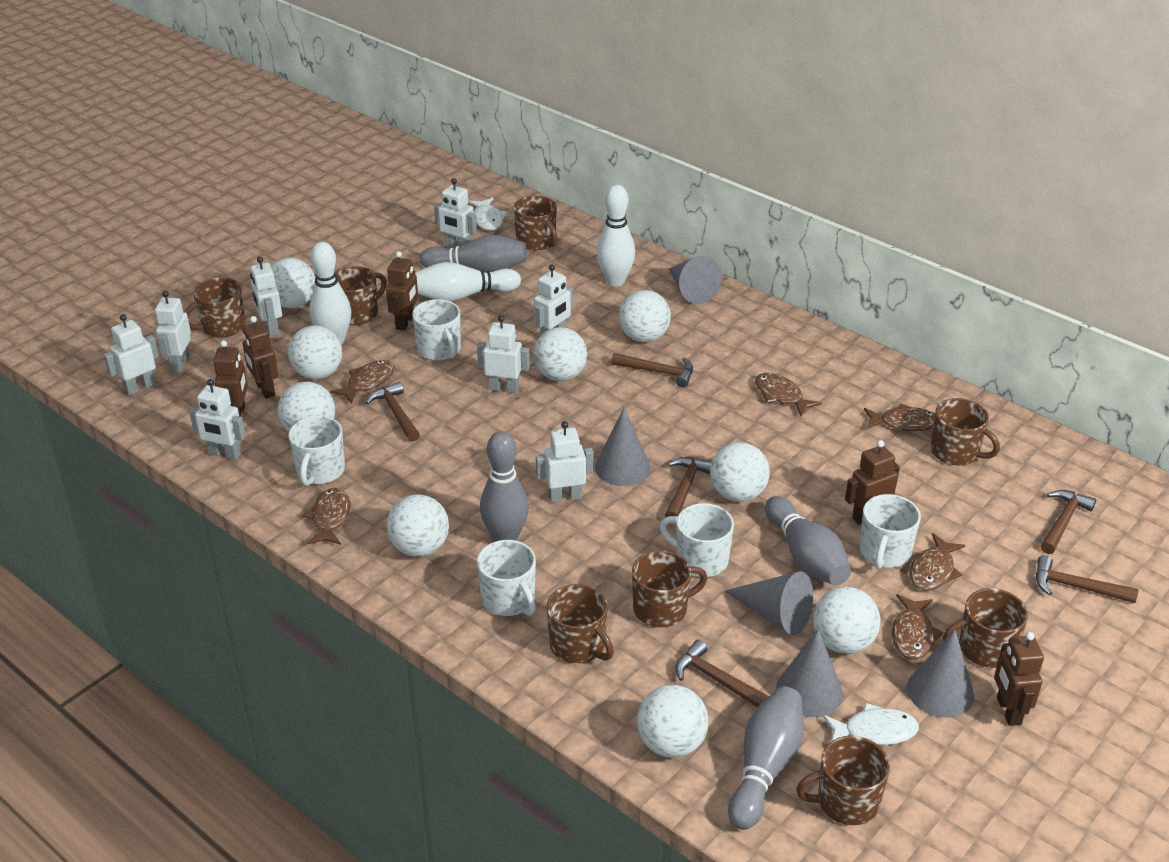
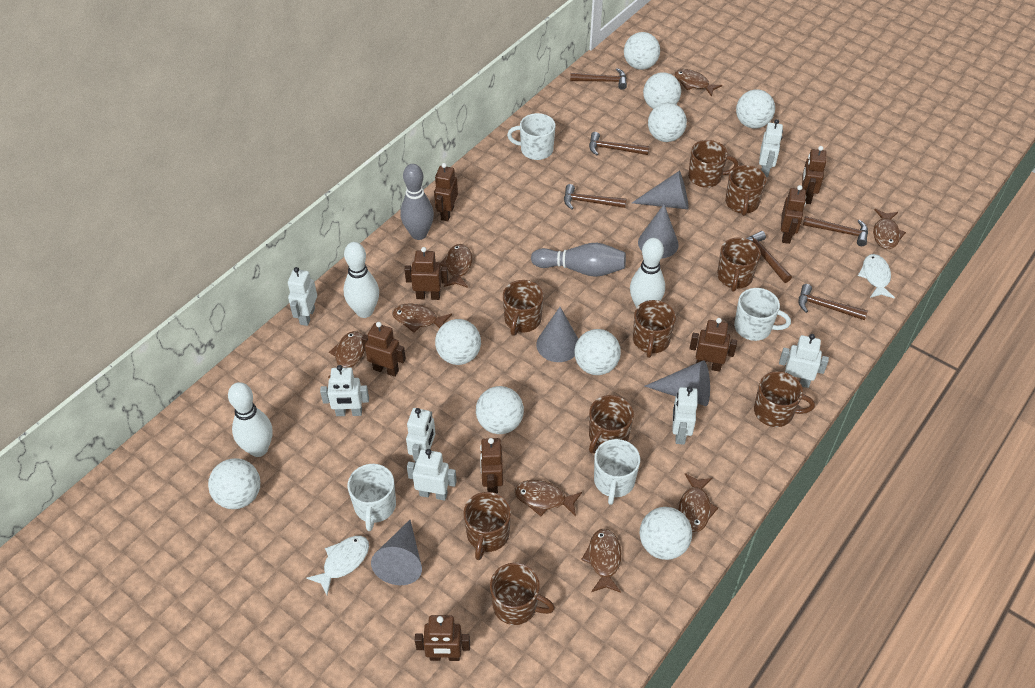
brown fish: 6 -> 8
brown mug: 8 -> 9
brown robot: 5 -> 8
grey bowling pin: 4 -> 2
white mug: 5 -> 4
white robot: 8 -> 7

